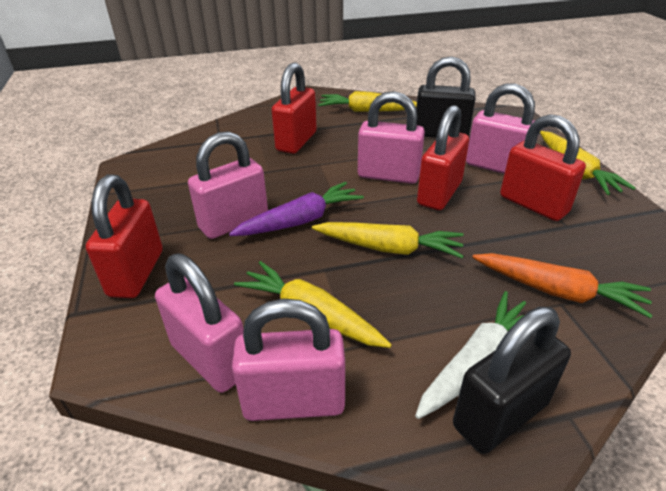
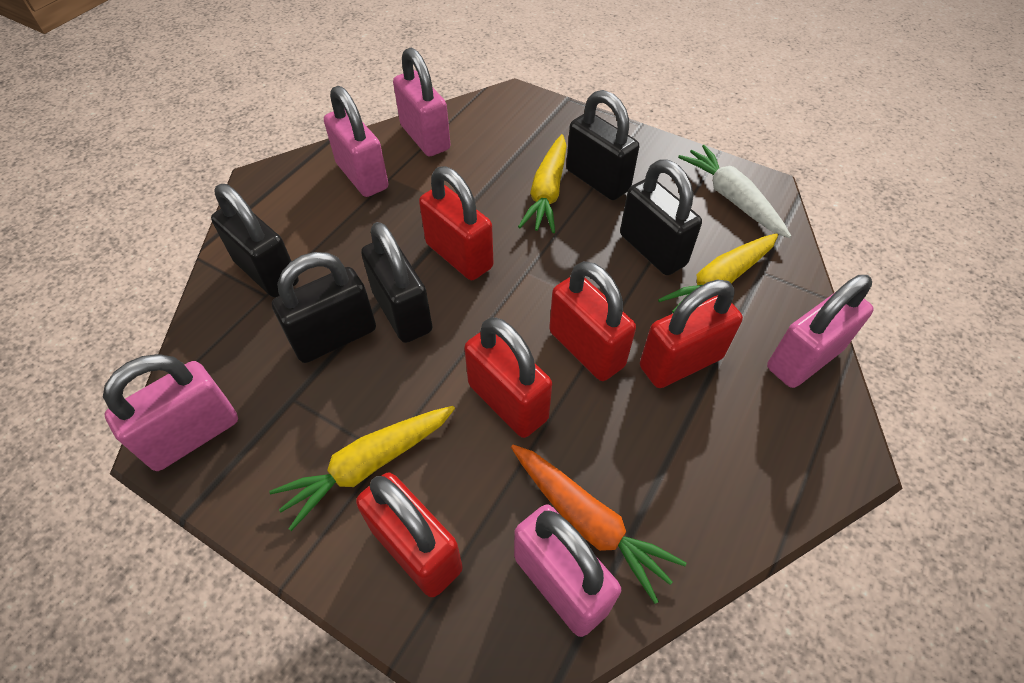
black padlock: 2 -> 5
purple carrot: 1 -> 0
red padlock: 4 -> 5
yellow carrot: 4 -> 3

